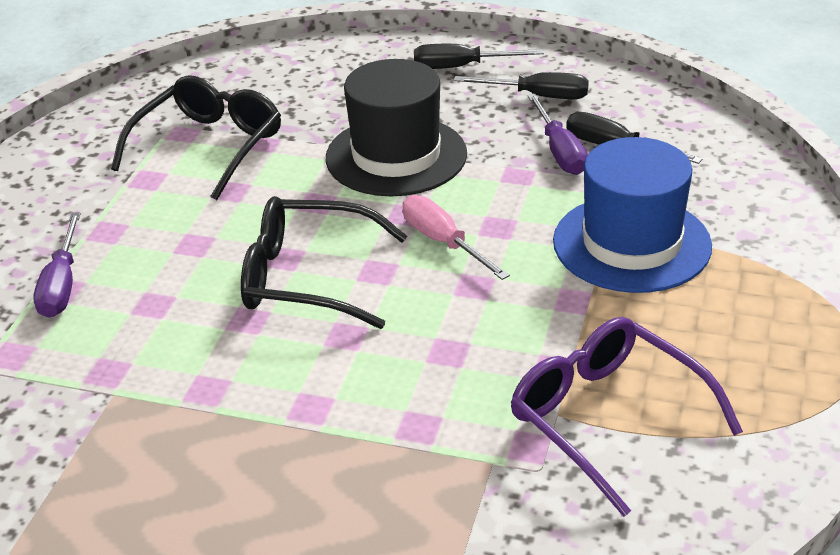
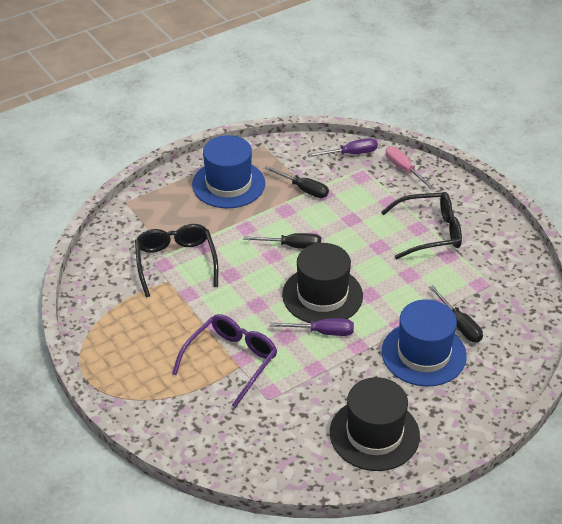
black hat: 1 -> 2
blue hat: 1 -> 2

